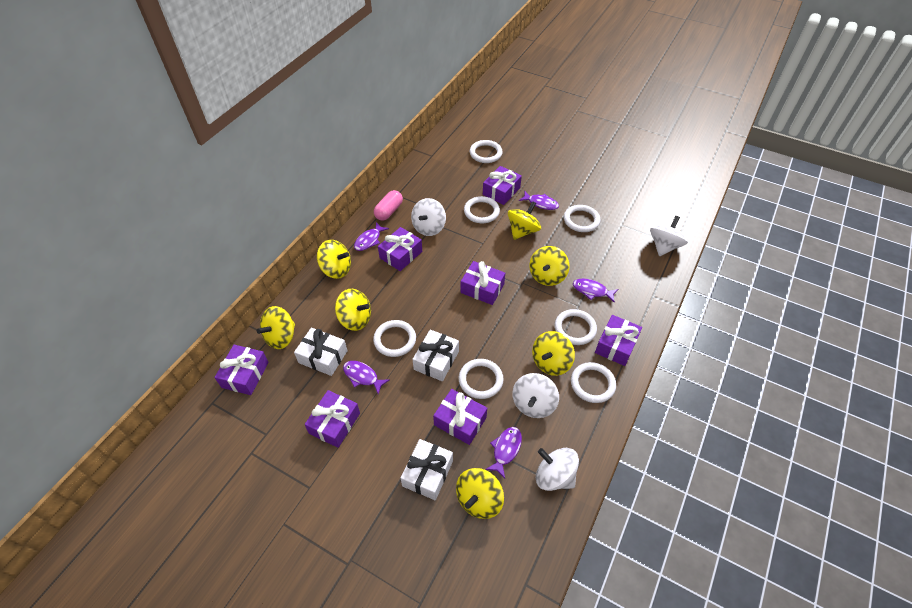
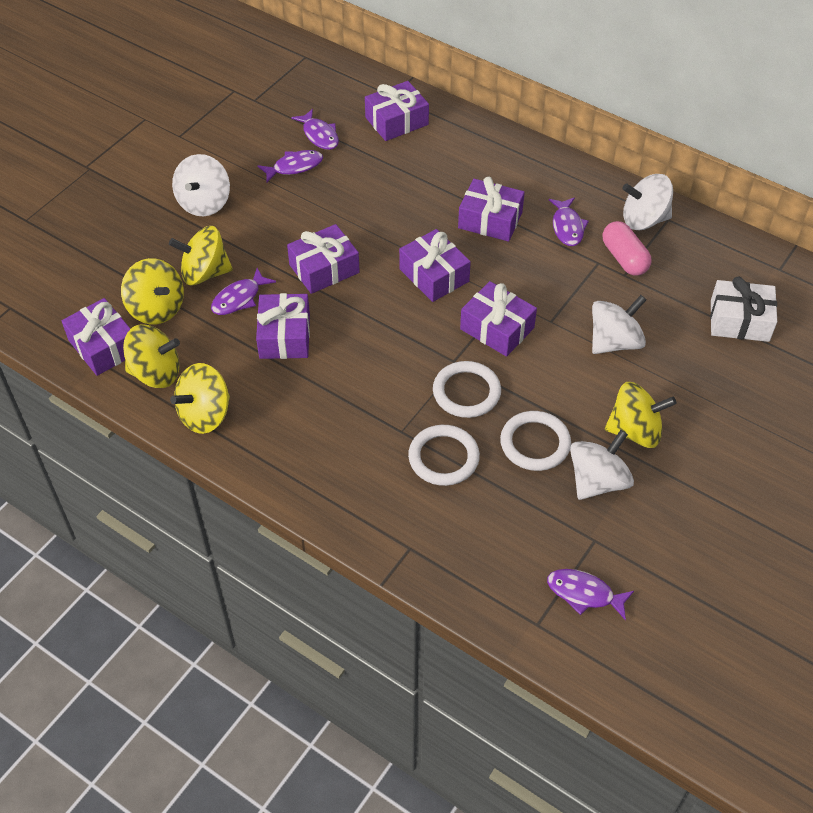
white gift: 3 -> 1
white ring: 7 -> 3
yellow spinning top: 7 -> 5

